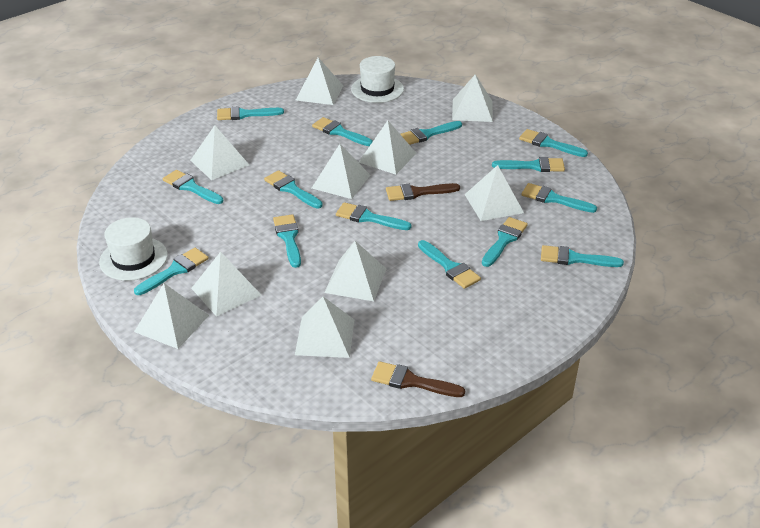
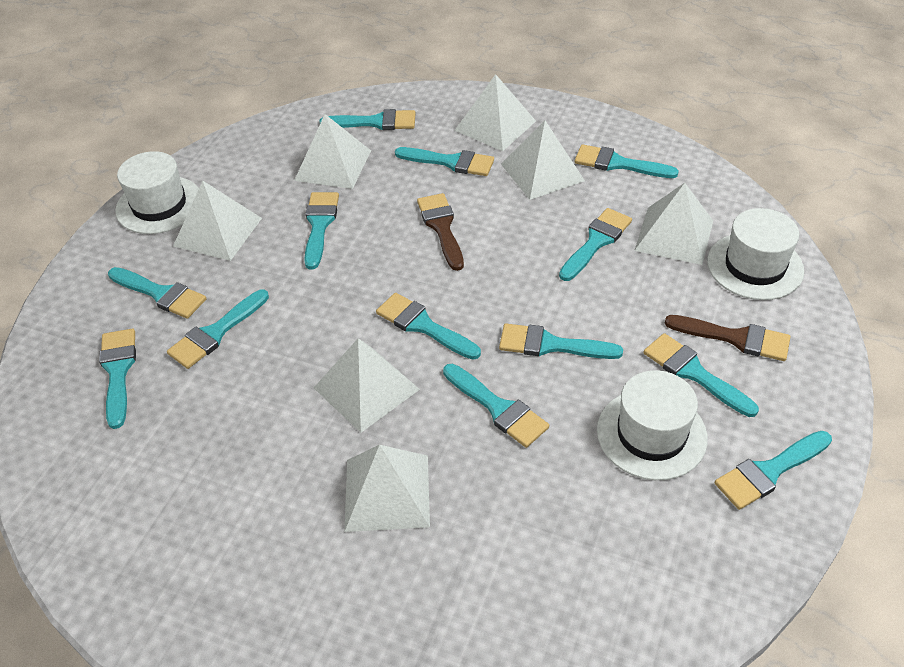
turquoise brush: 14 -> 13
white hat: 2 -> 3
white pyramid: 10 -> 7

